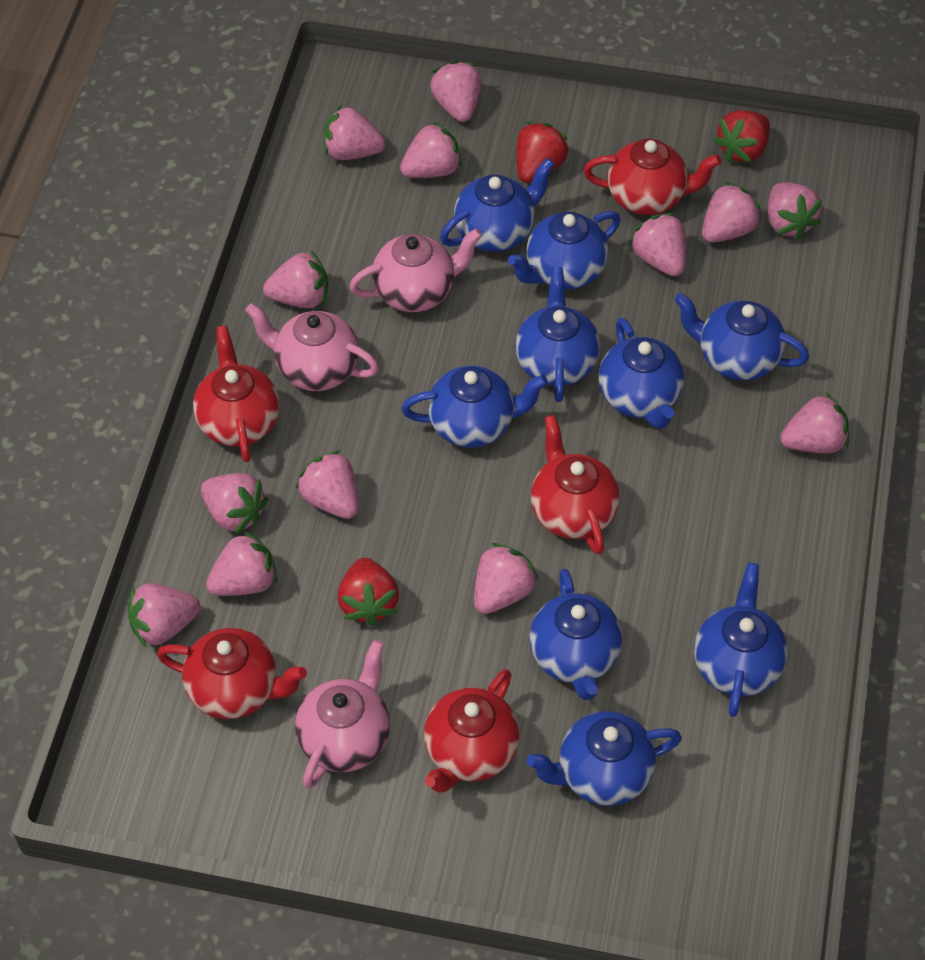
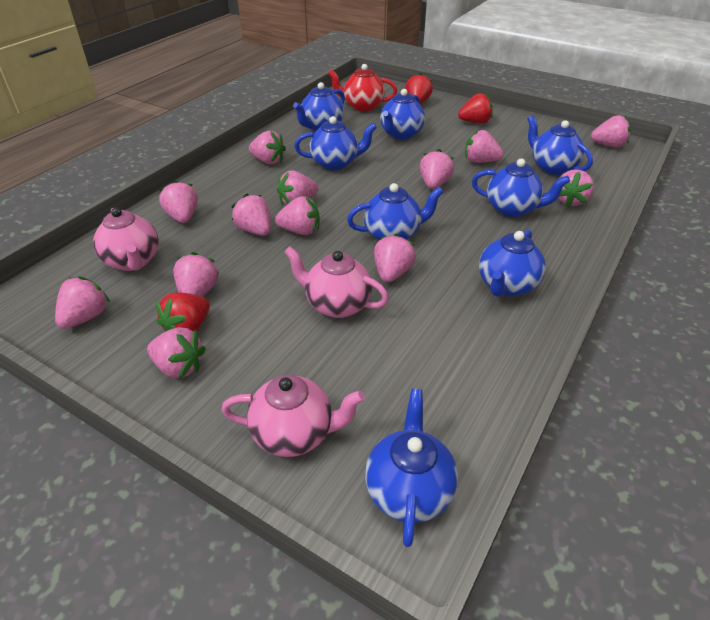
blue teapot: 9 -> 8
red teapot: 5 -> 1

